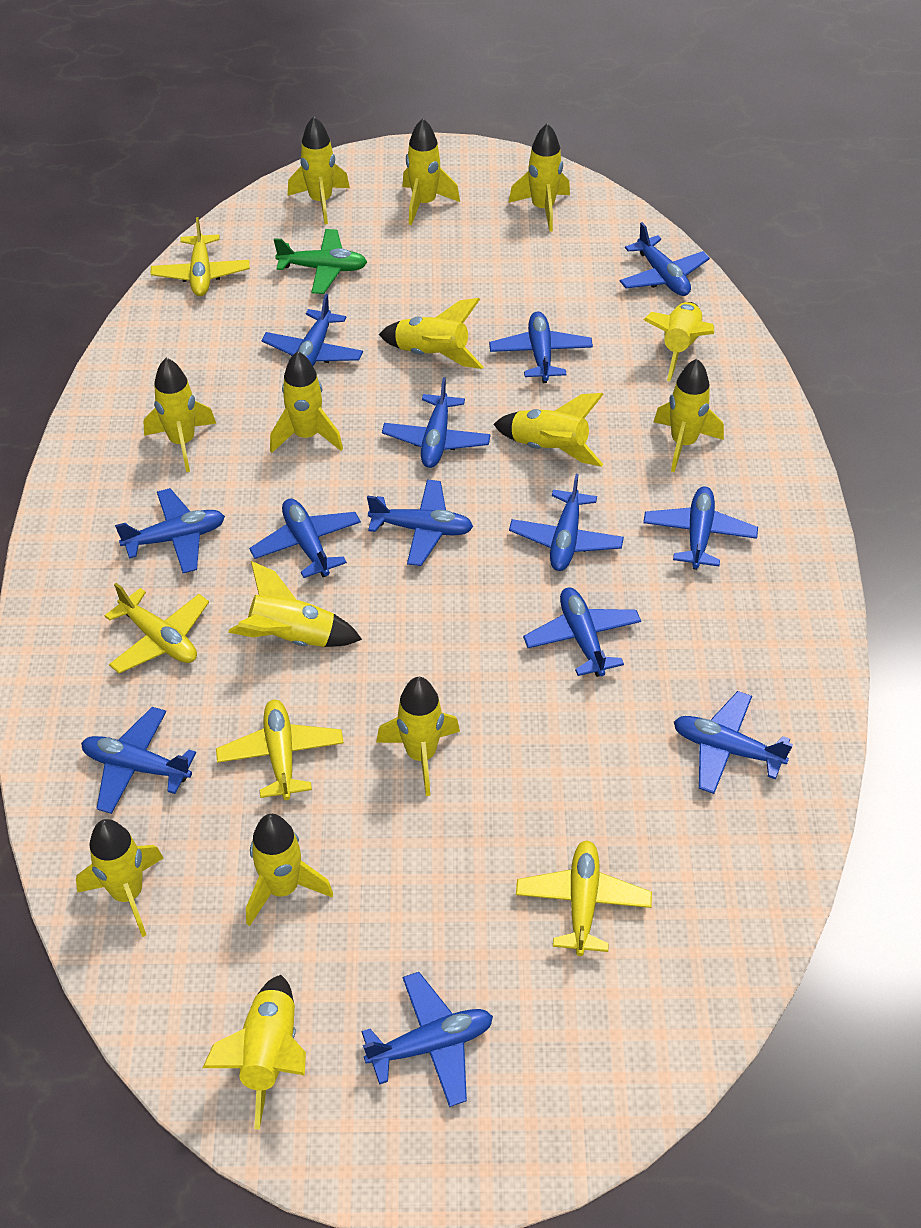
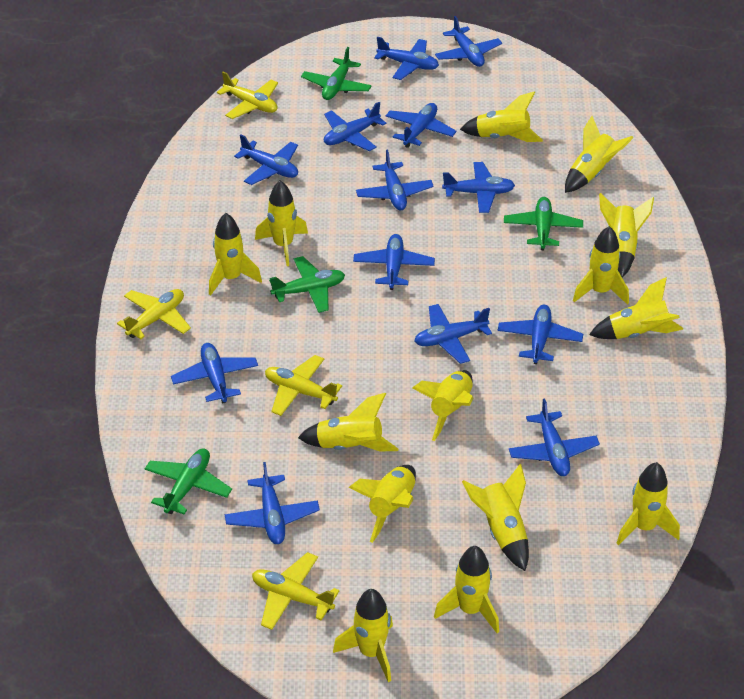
green plane: 1 -> 4

